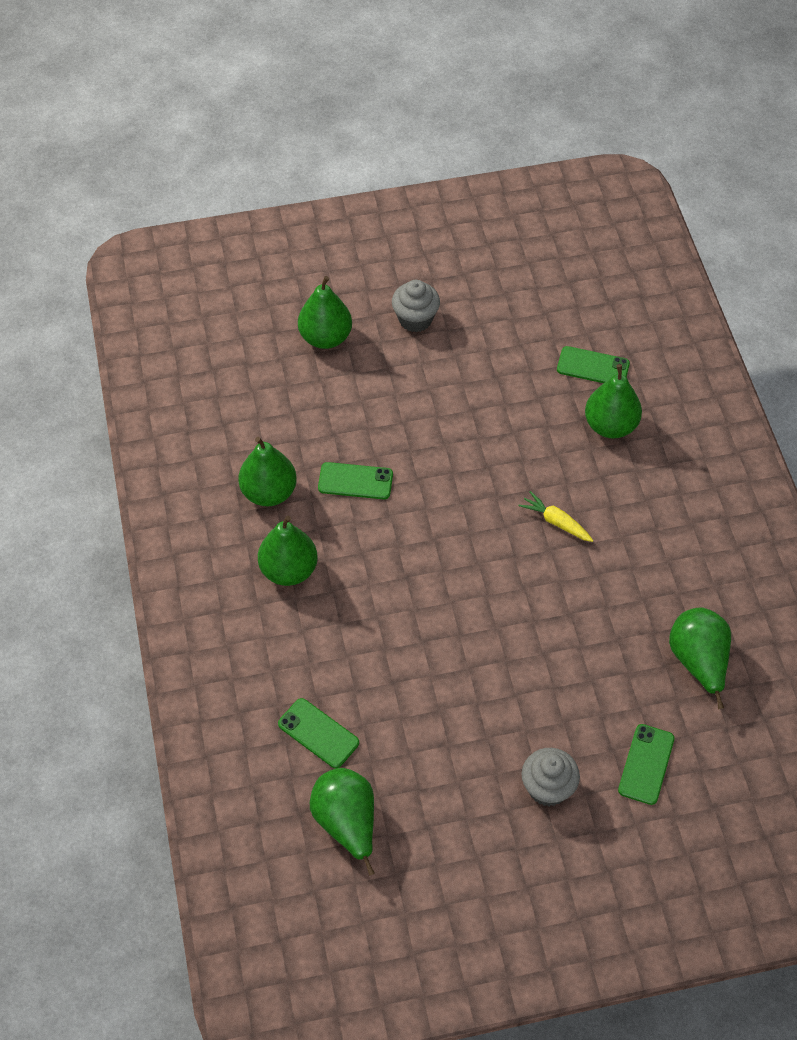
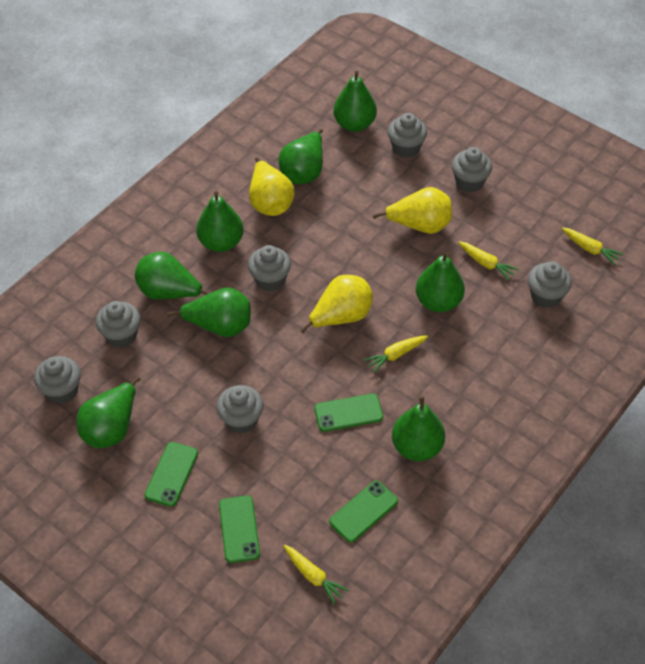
green pear: 6 -> 8
grey cupcake: 2 -> 7
yellow carrot: 1 -> 4
yellow pear: 0 -> 3

